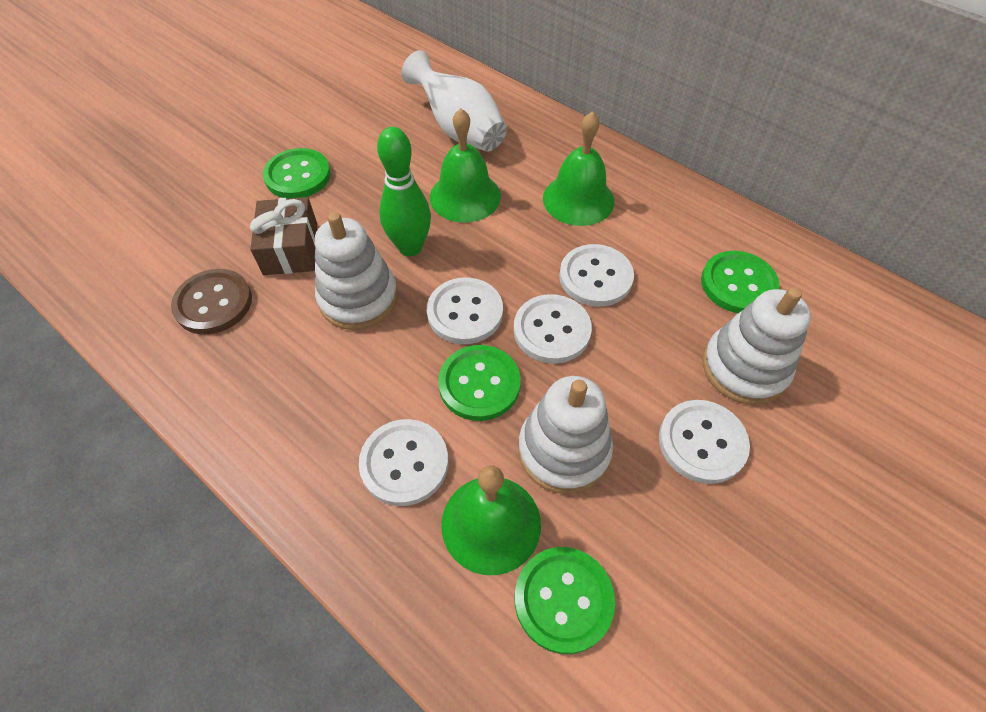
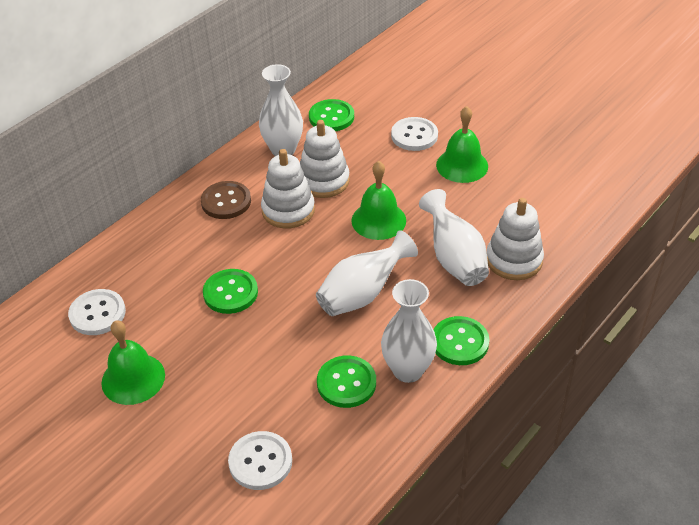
brown gift: 1 -> 0
green bowling pin: 1 -> 0
white button: 5 -> 3
white vase: 1 -> 4

